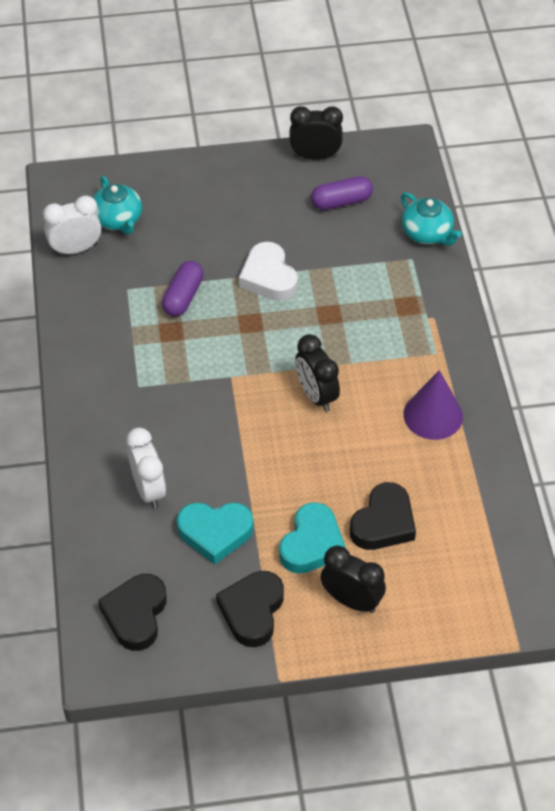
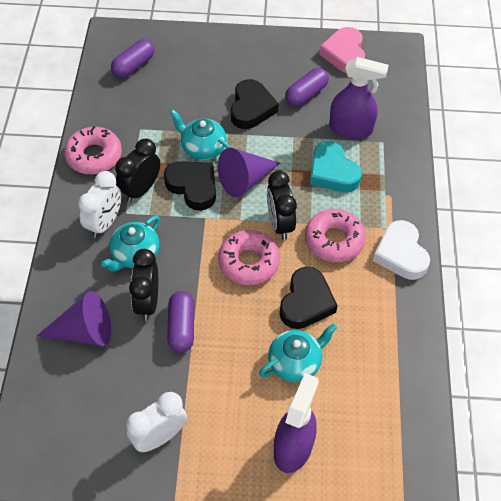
pink donut: 0 -> 3
pink heart: 0 -> 1
purple capsule: 2 -> 3
purple cone: 1 -> 2
purple spray bottle: 0 -> 2
turquoise heart: 2 -> 1
turquoise teapot: 2 -> 3

